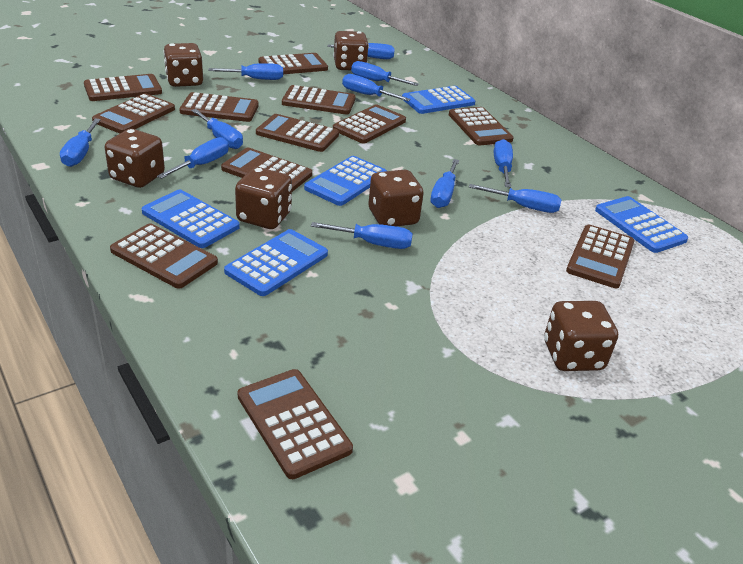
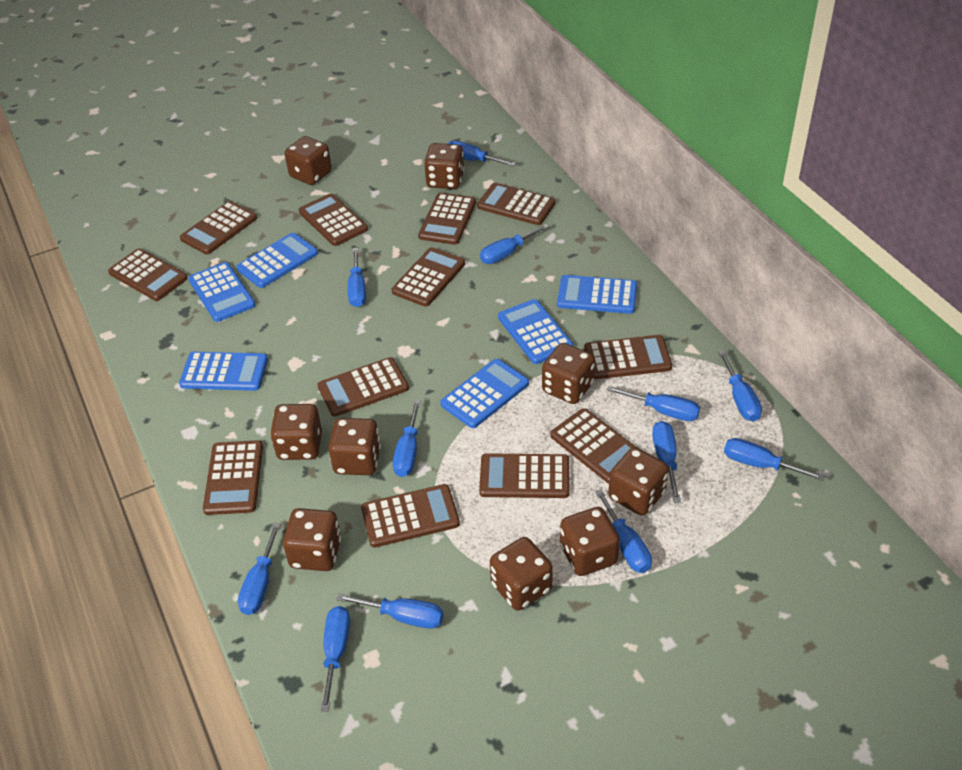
blue calculator: 5 -> 6
blue screwdriver: 11 -> 12
brown dice: 6 -> 9

